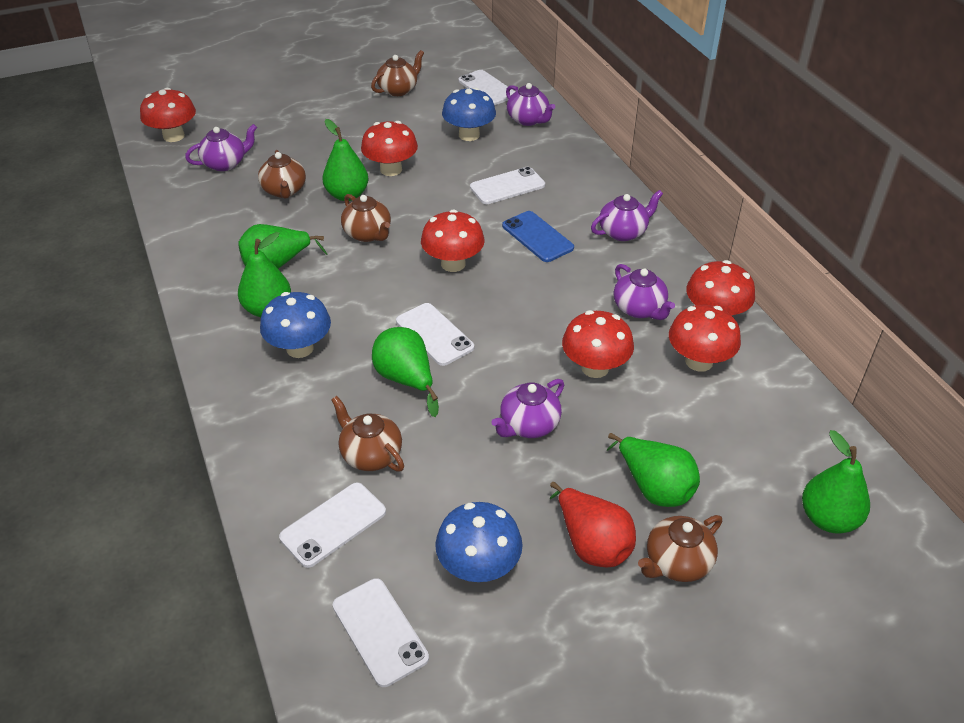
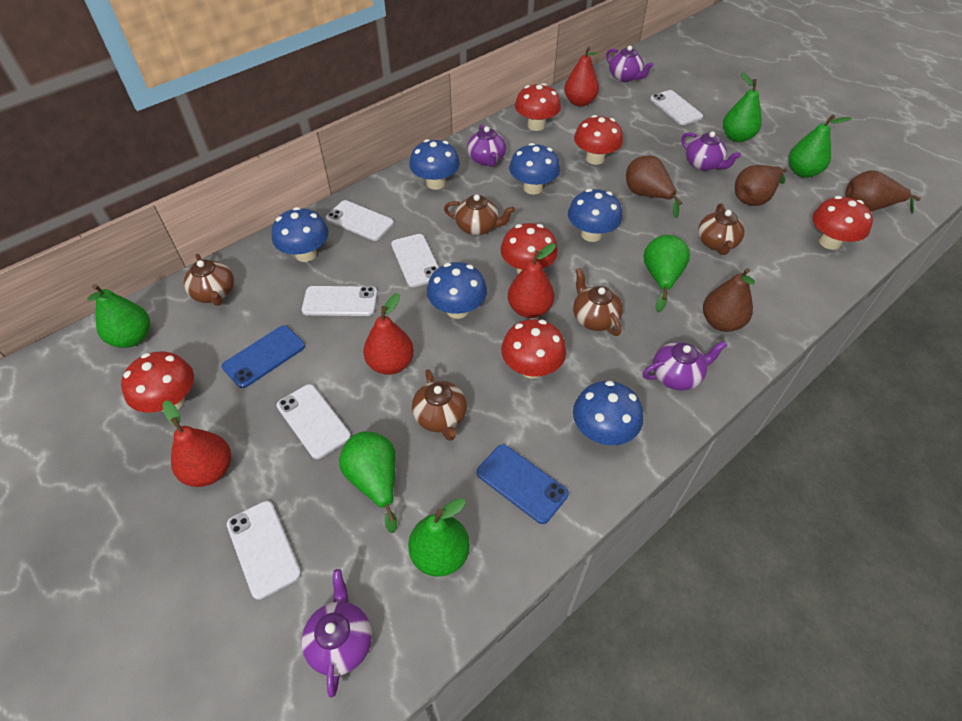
blue mushroom: 3 -> 6
blue phone: 1 -> 2
brown pear: 0 -> 4
red pear: 1 -> 4
white phone: 5 -> 6

